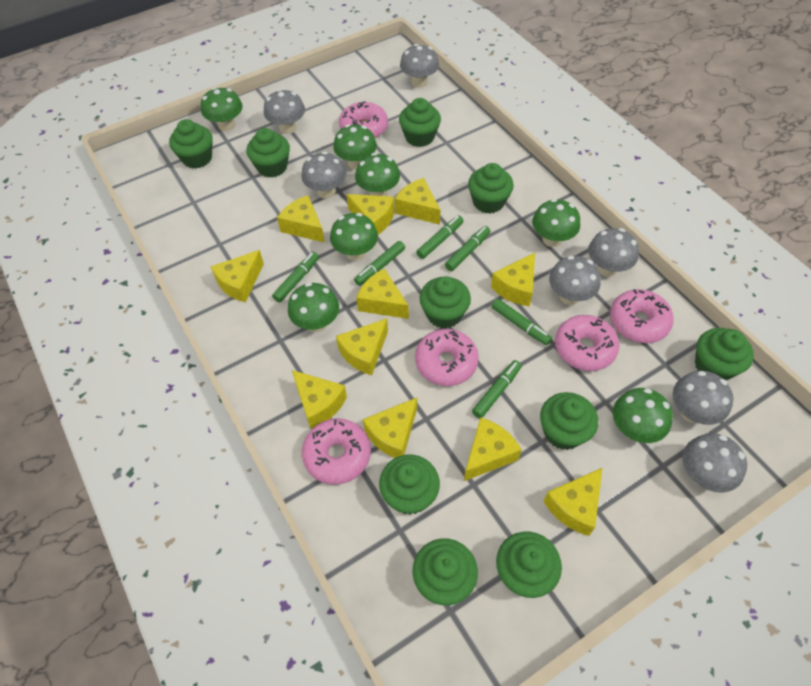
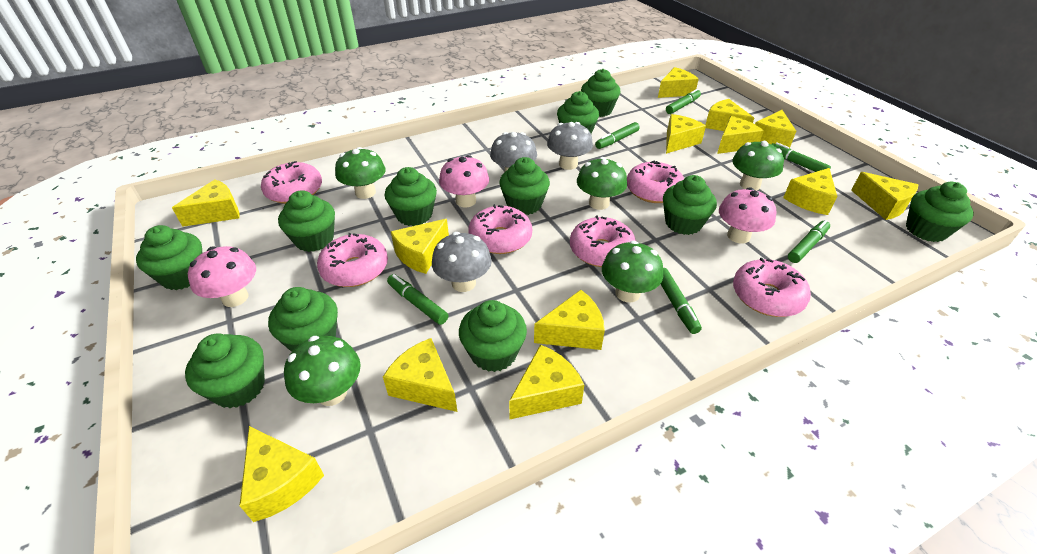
green cupcake: 10 -> 11
green mushroom: 7 -> 5
grey mushroom: 7 -> 3
pink donut: 5 -> 6
pink mushroom: 0 -> 3
yellow cheese: 11 -> 13

